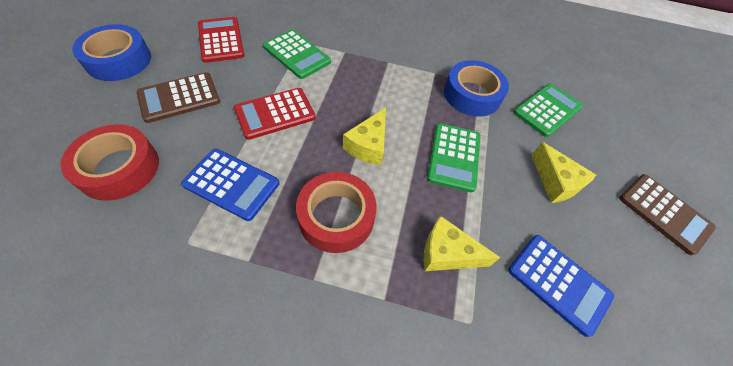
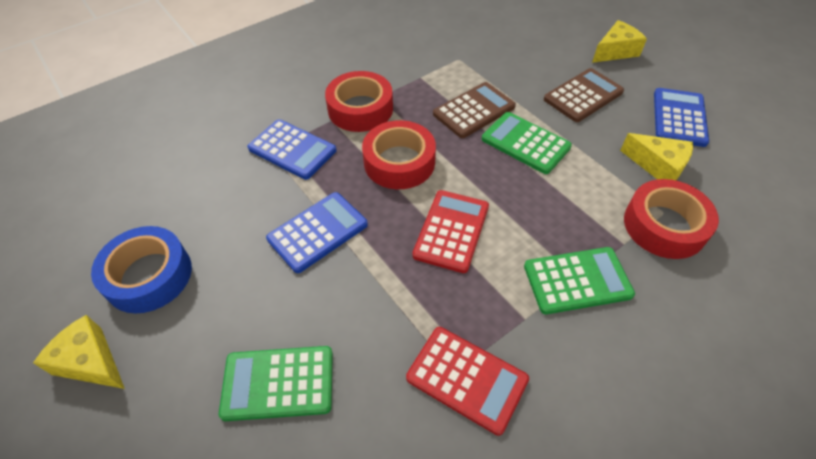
blue calculator: 2 -> 3
blue tape: 2 -> 1
red tape: 2 -> 3

